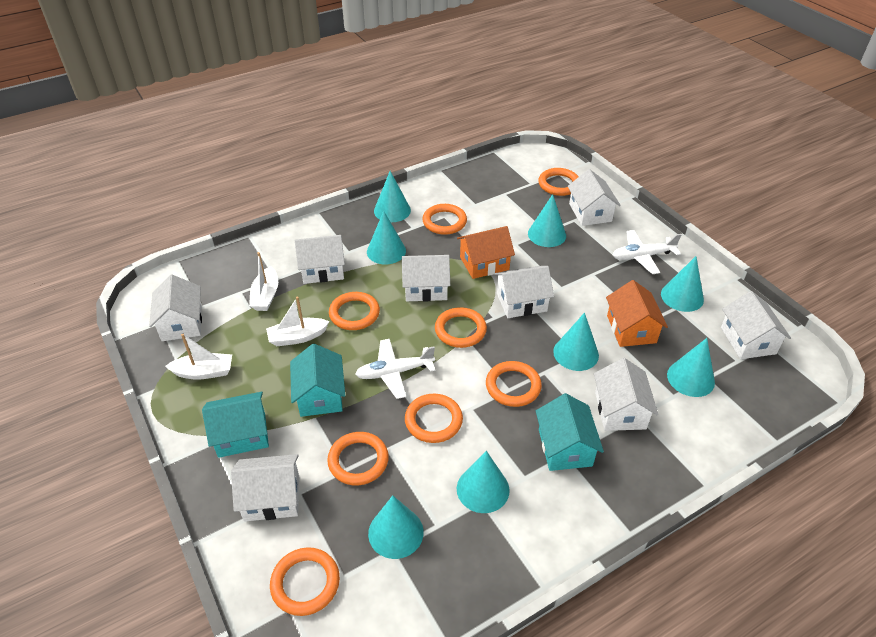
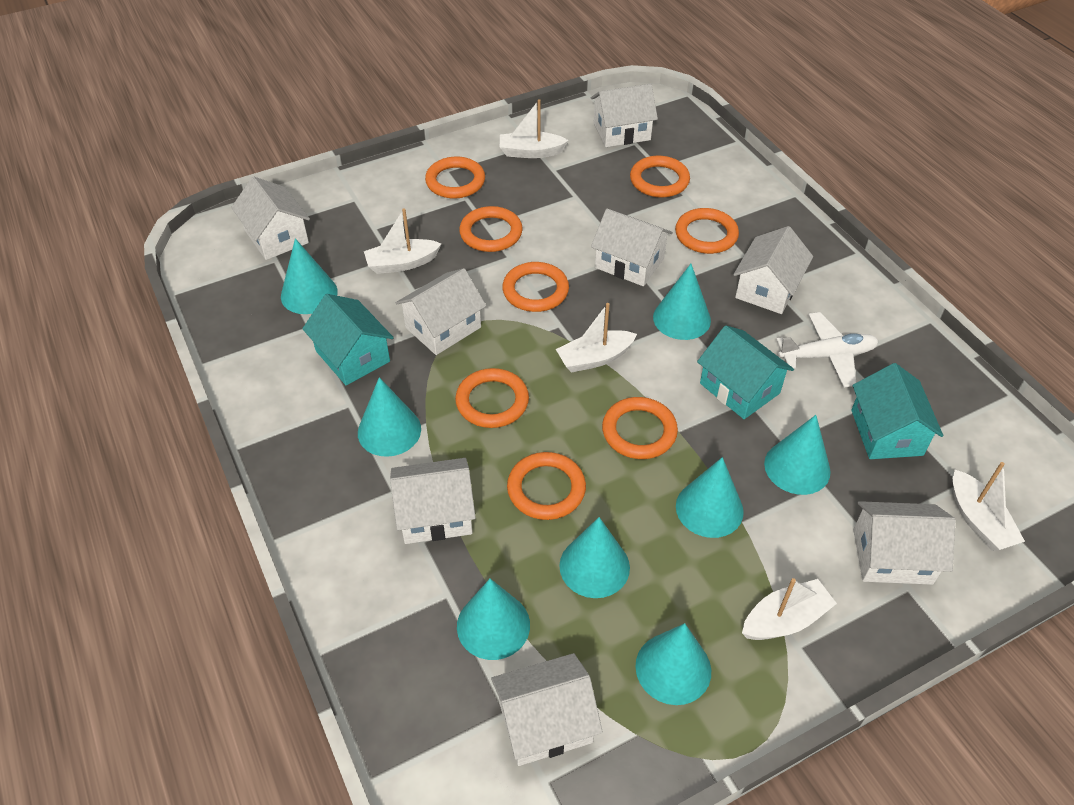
orange house: 2 -> 0
white boat: 3 -> 5
white plane: 2 -> 1

